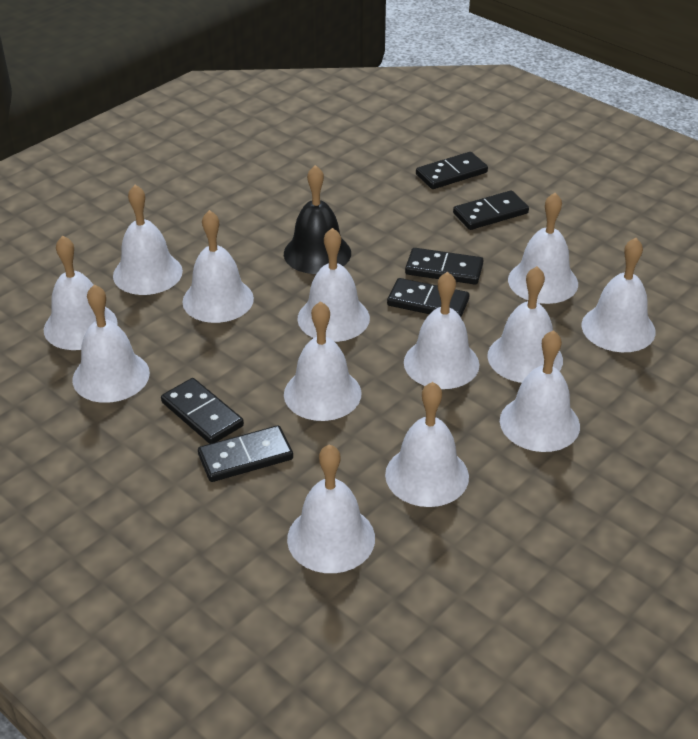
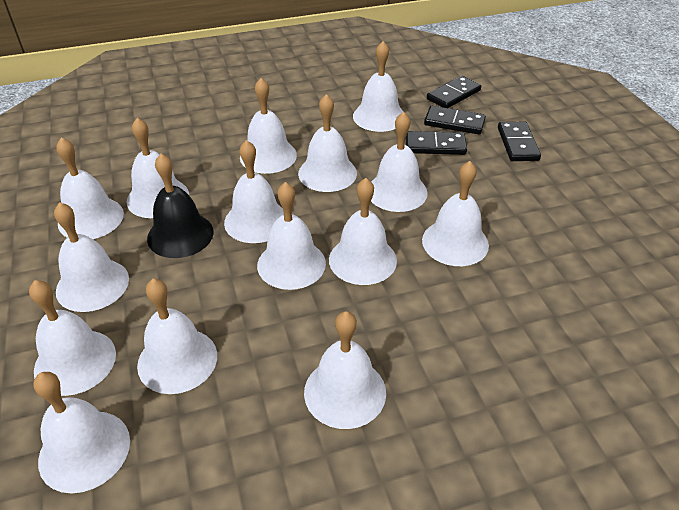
black domino: 6 -> 4
white bell: 13 -> 15

